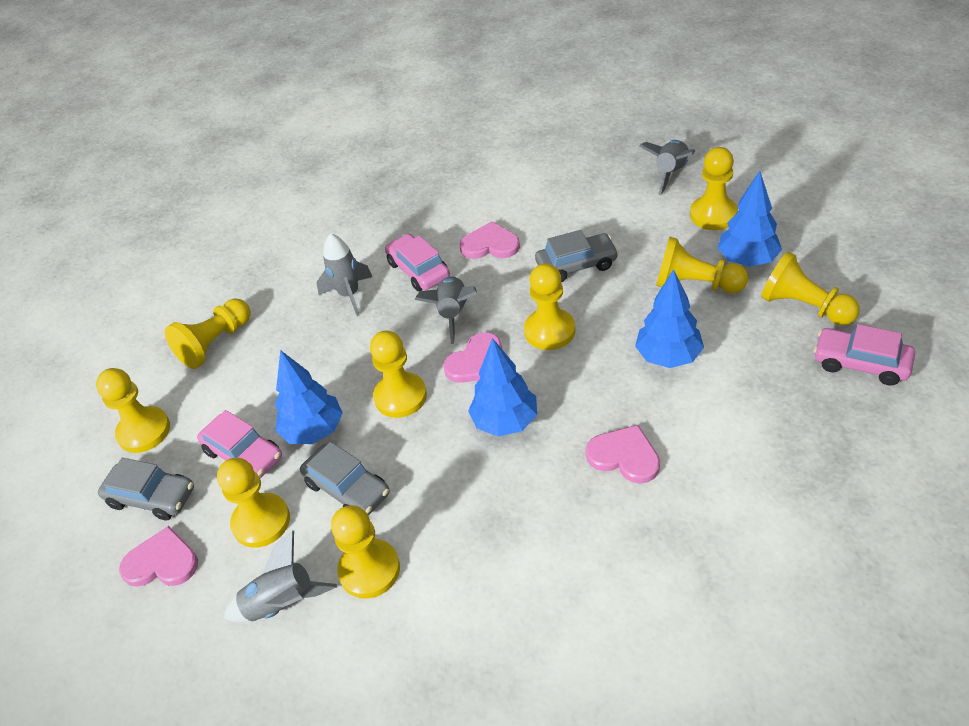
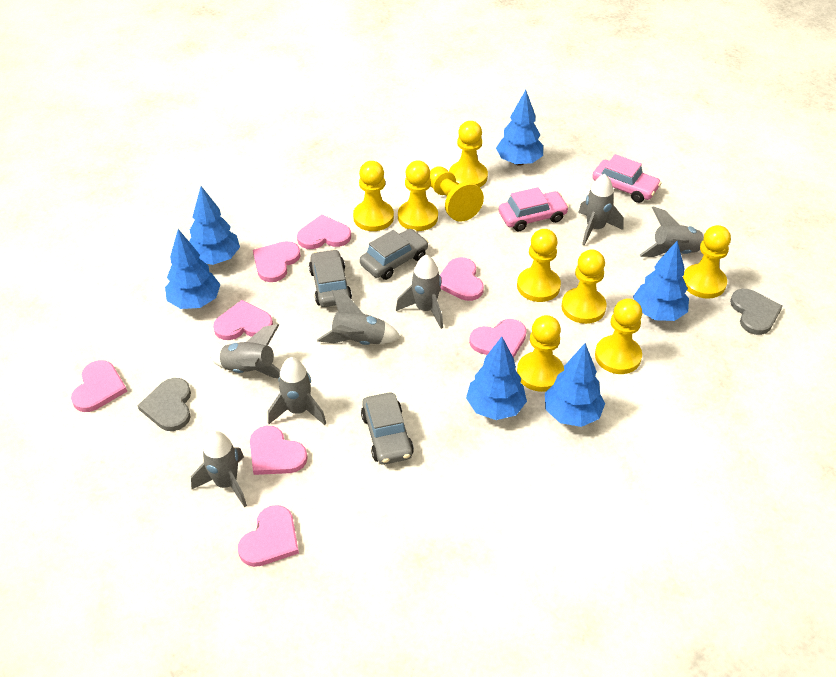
blue tree: 4 -> 6
grey heart: 0 -> 2
grey rocket: 4 -> 7
pink car: 3 -> 2
pink heart: 4 -> 8

